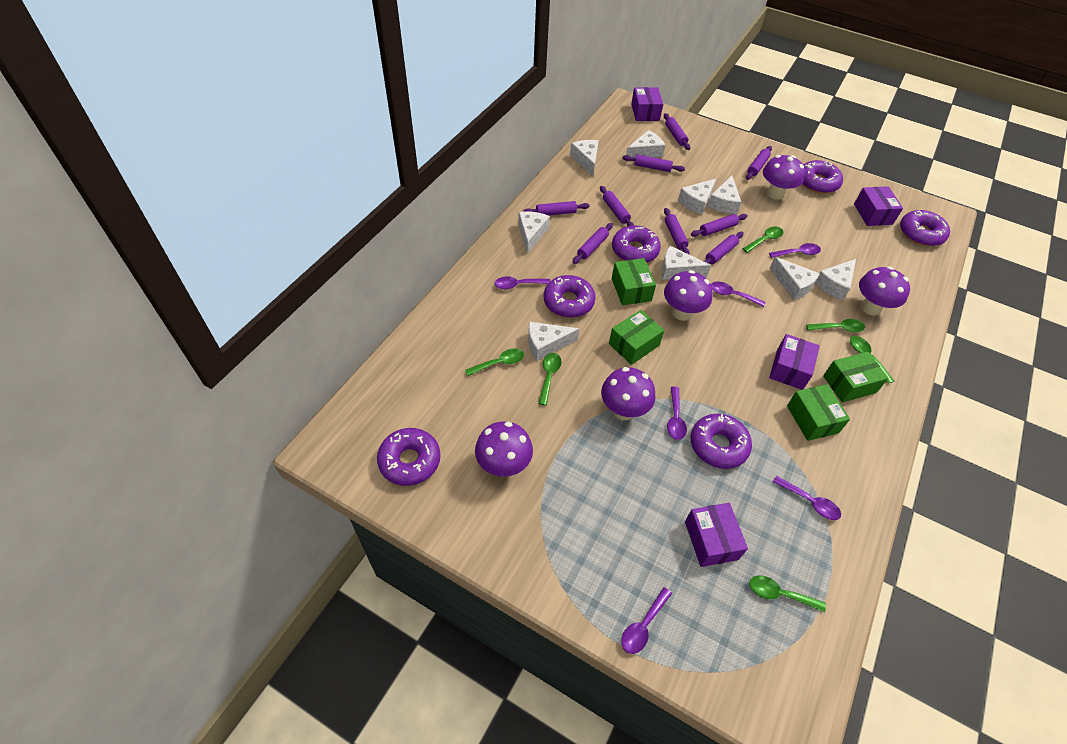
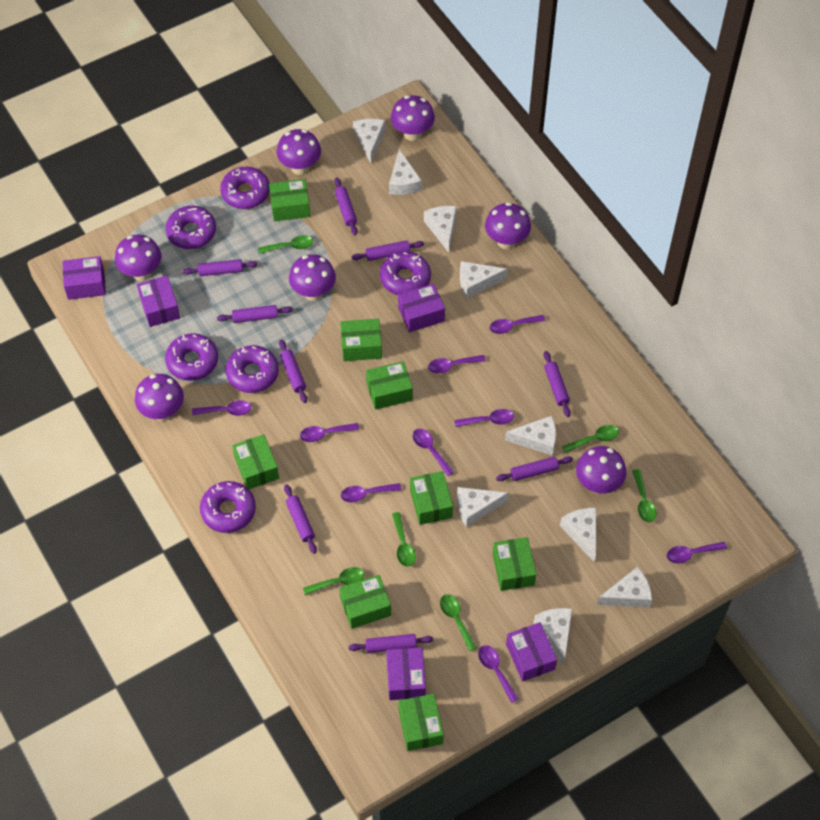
green box: 4 -> 8
purple box: 4 -> 5
purple mushroom: 5 -> 7
purple spoon: 6 -> 9

